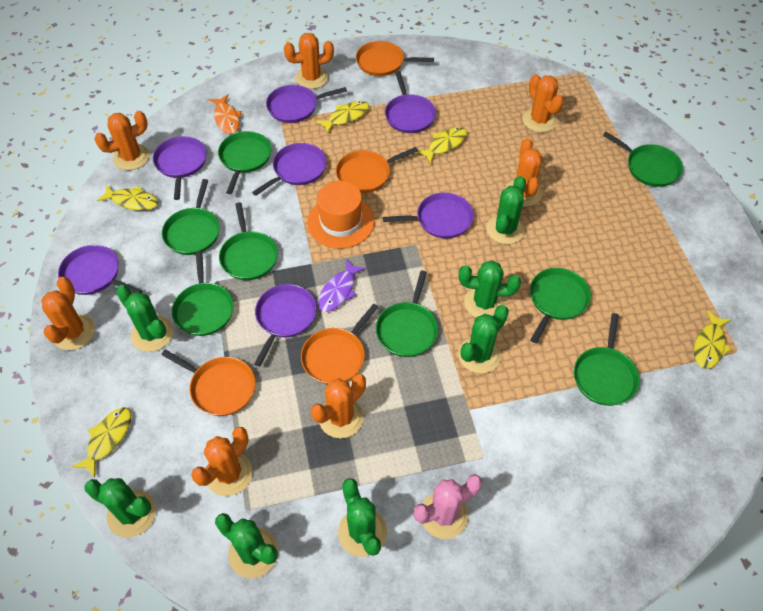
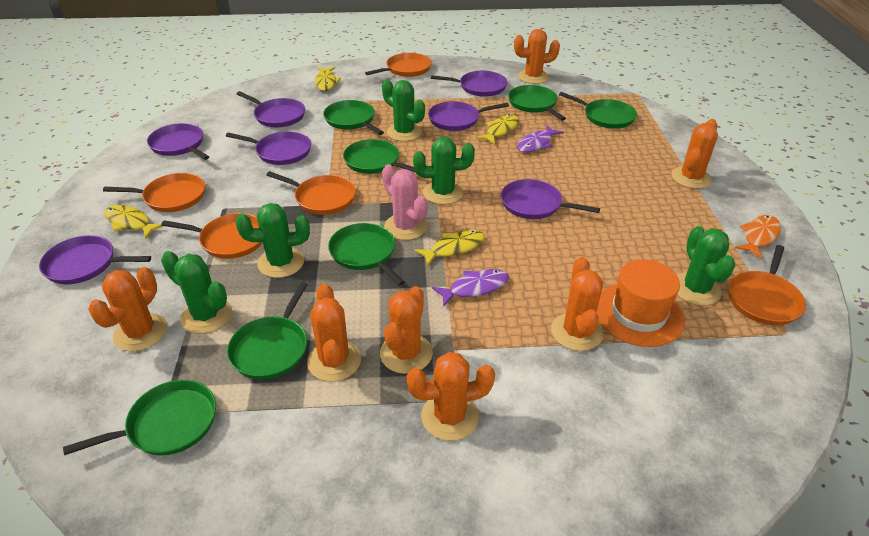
green cactus: 7 -> 5
green pan: 8 -> 7
orange pan: 4 -> 5
purple fish: 1 -> 2
yellow fish: 5 -> 4

